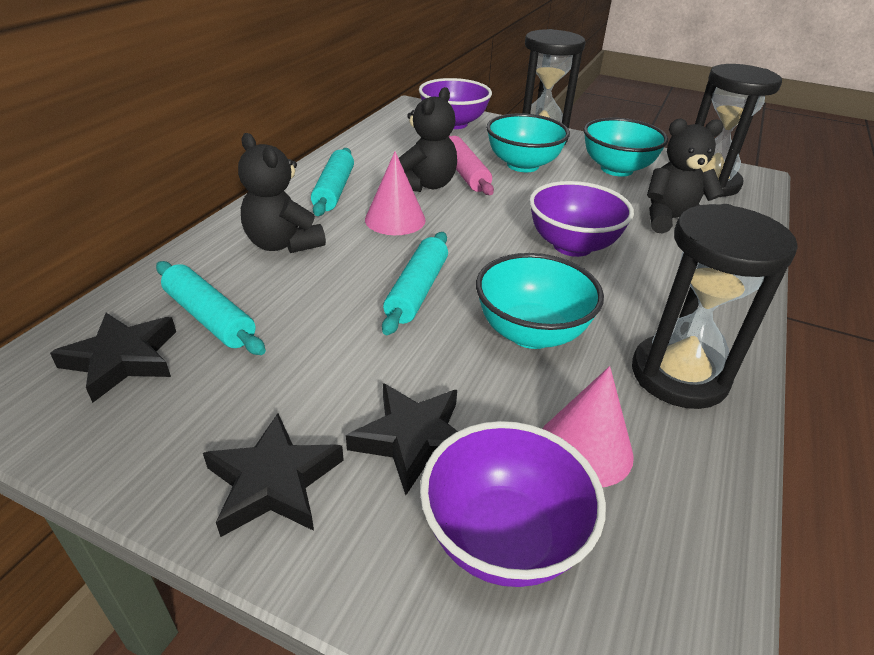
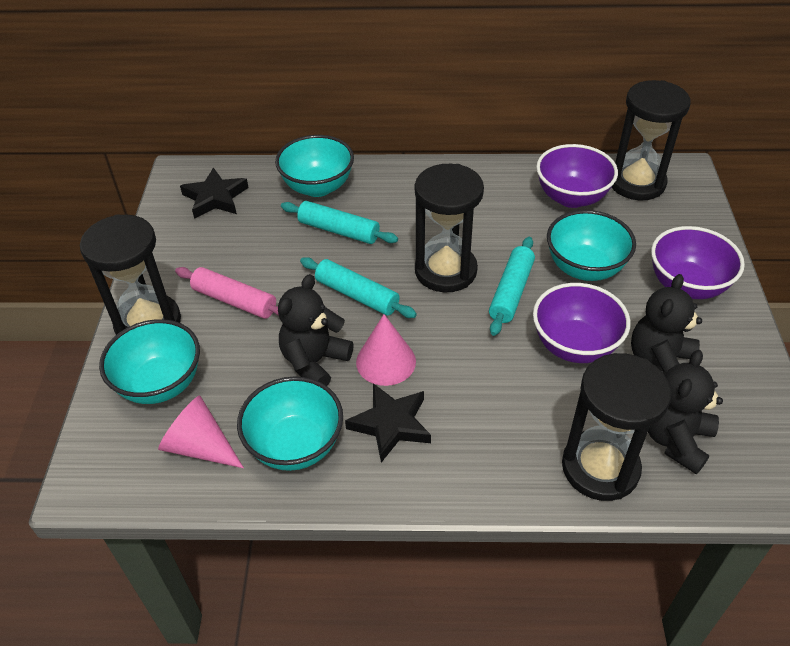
black hourglass: 3 -> 4
black star: 3 -> 2
turquoise bowl: 3 -> 4

